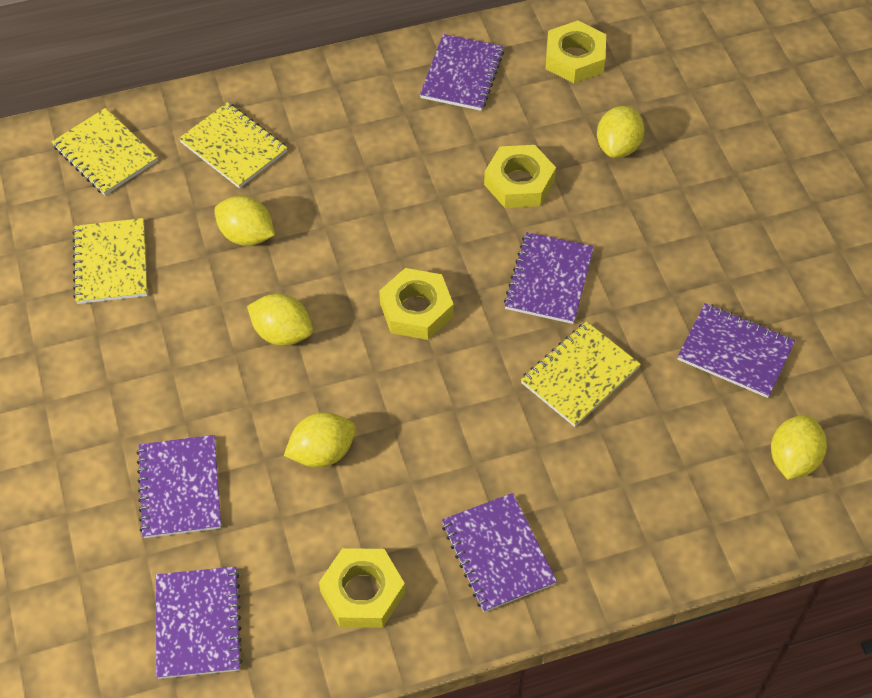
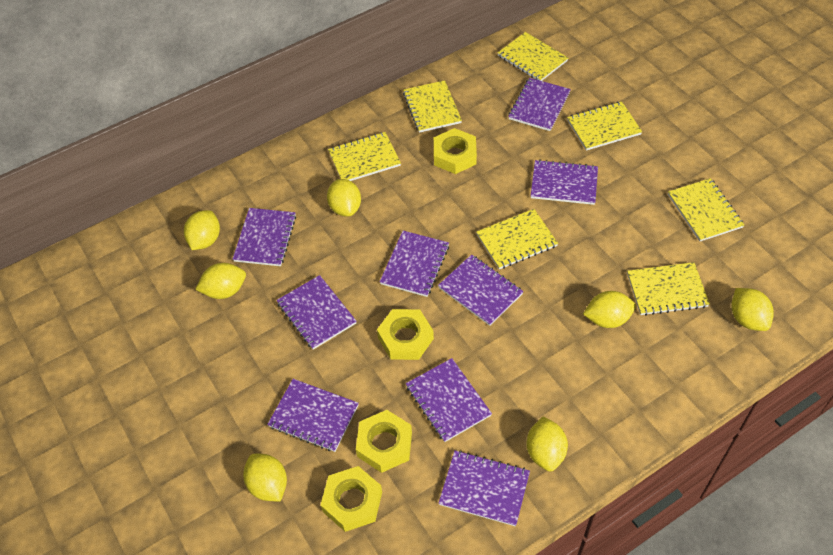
purple notebook: 6 -> 9
yellow lemon: 5 -> 7
yellow notebook: 4 -> 7

